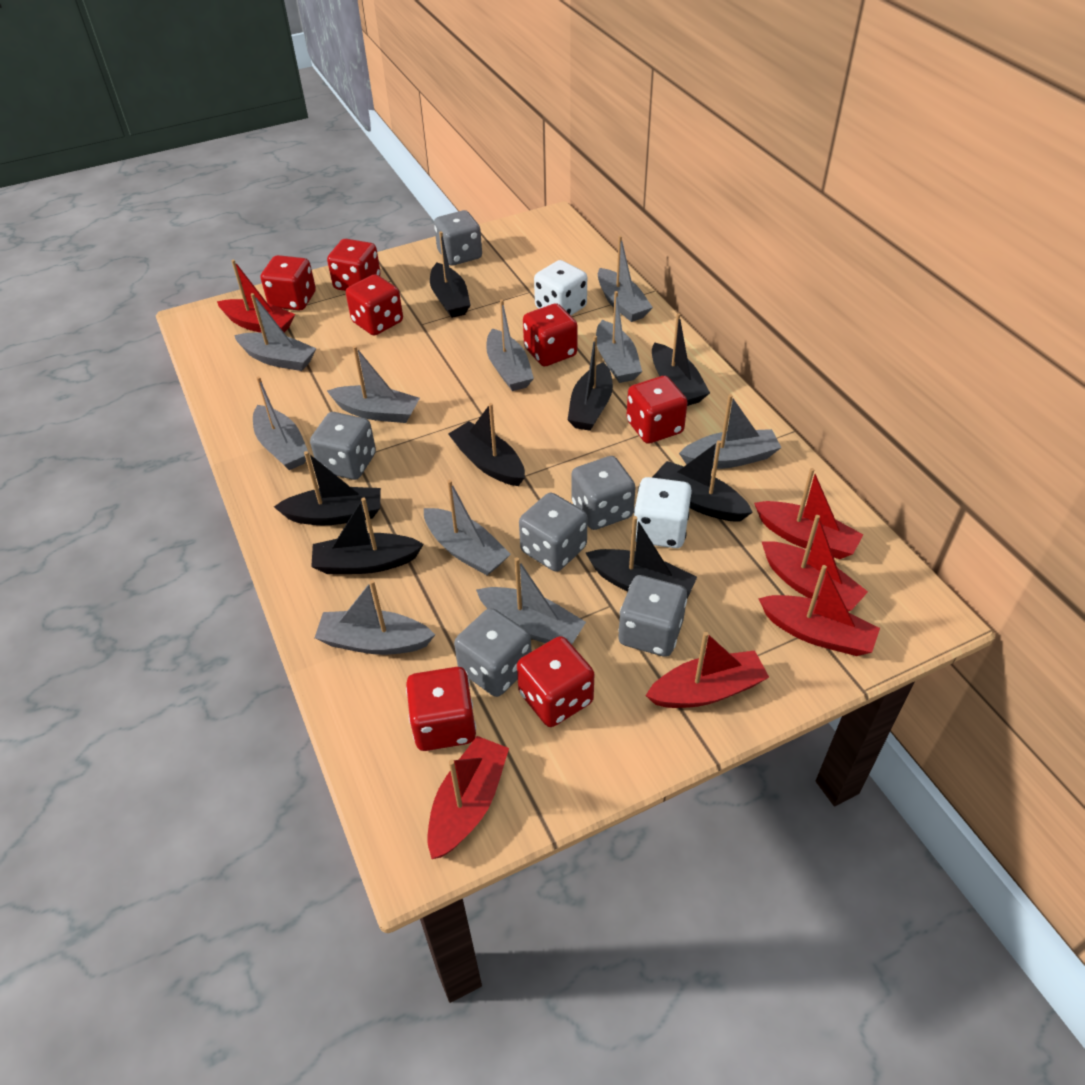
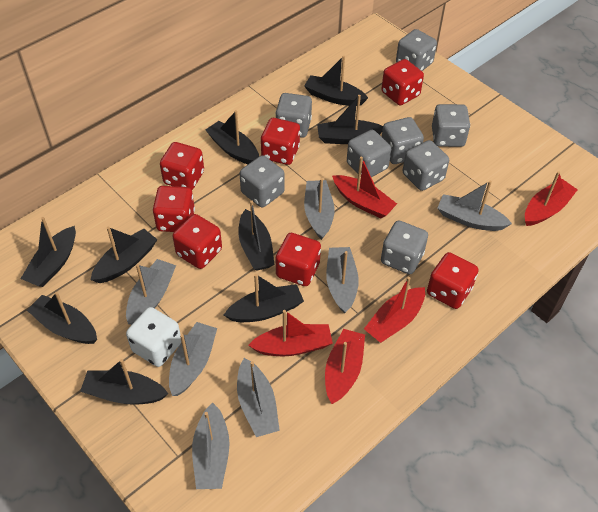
black boat: 8 -> 9
grey boat: 10 -> 7
grey dice: 6 -> 8
red boat: 6 -> 5
white dice: 2 -> 1

